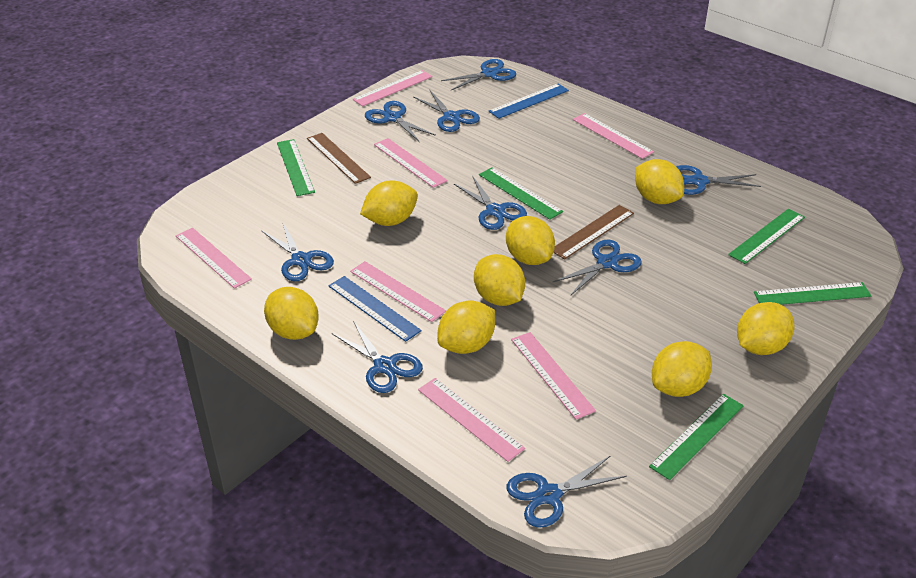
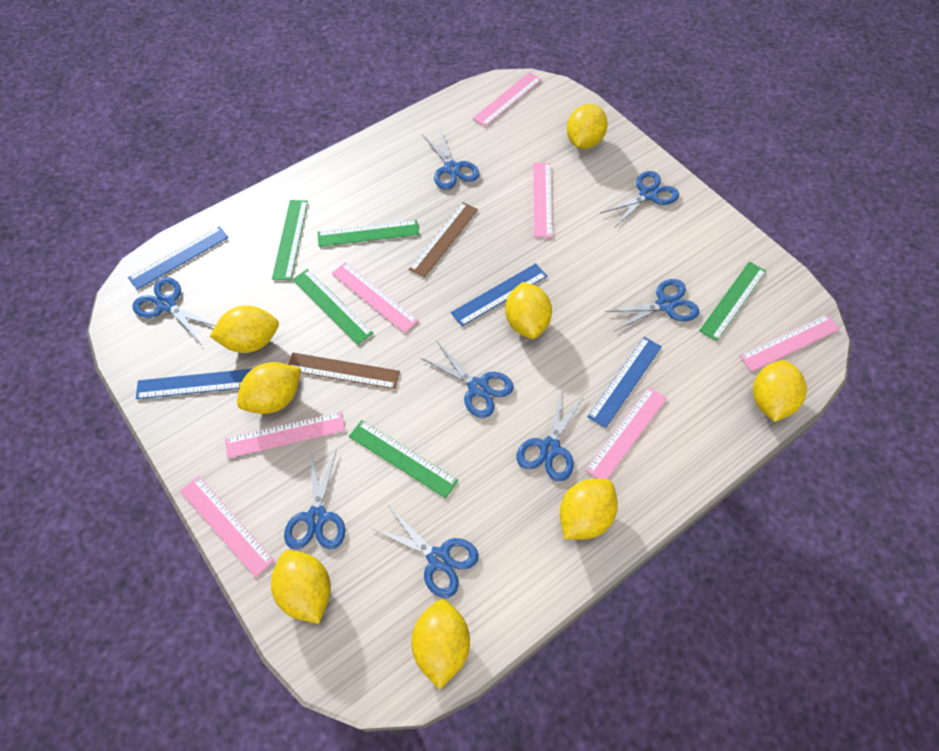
blue ruler: 2 -> 4
blue scissors: 9 -> 8

